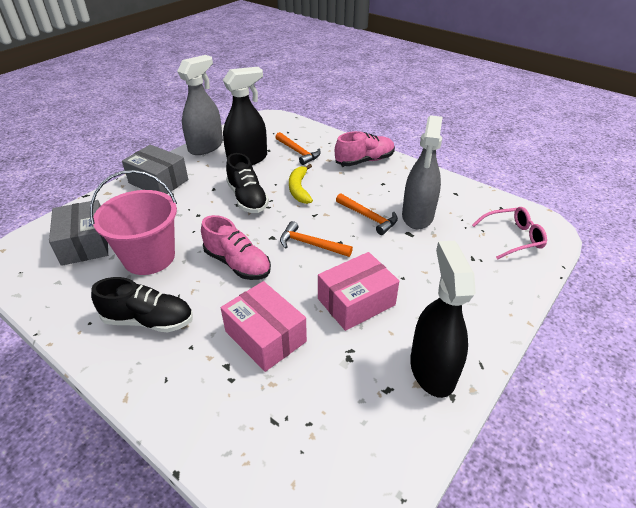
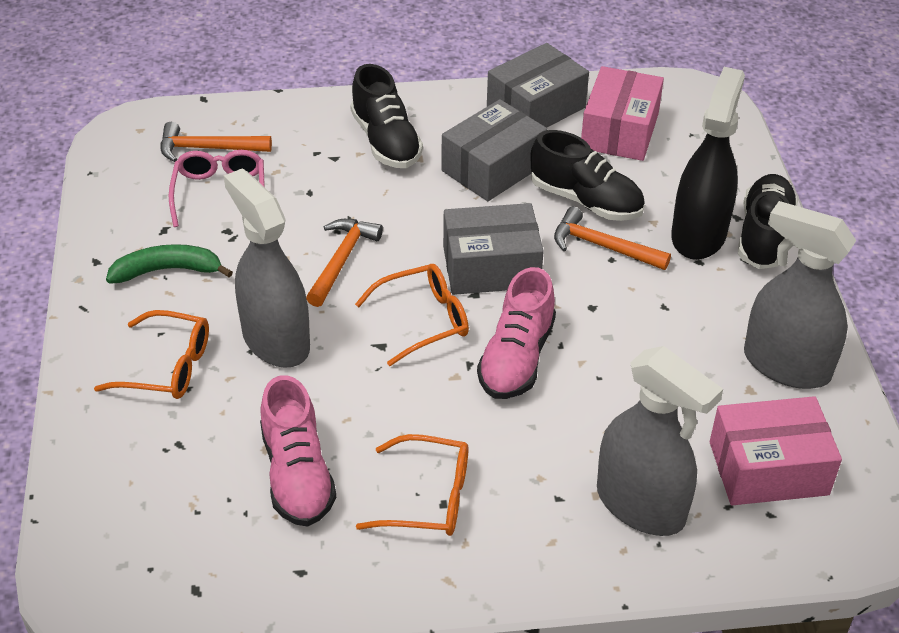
black shoe: 2 -> 3
black spray bottle: 2 -> 1
green banana: 0 -> 1
grey box: 2 -> 3
grey spray bottle: 2 -> 3
orange glasses: 0 -> 3
pink bucket: 1 -> 0
yellow banana: 1 -> 0

